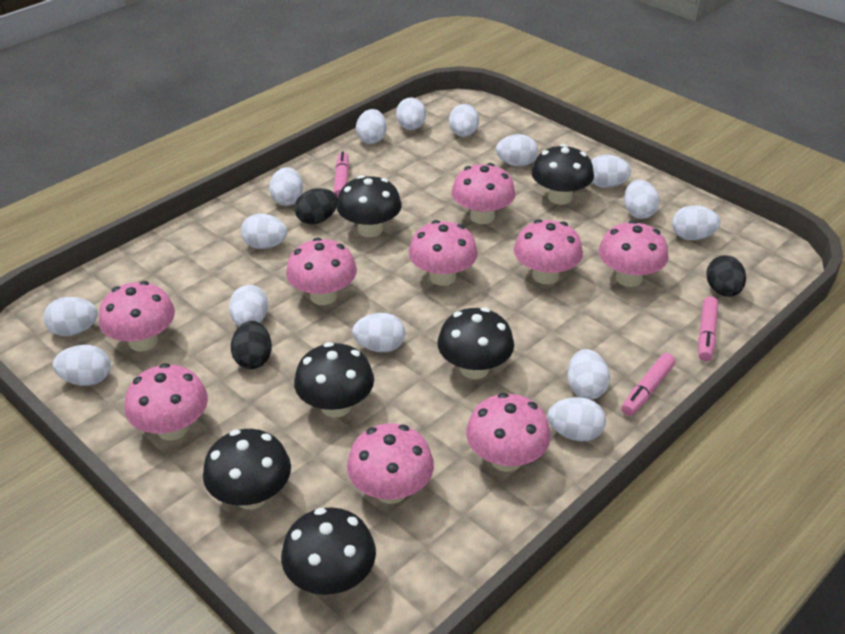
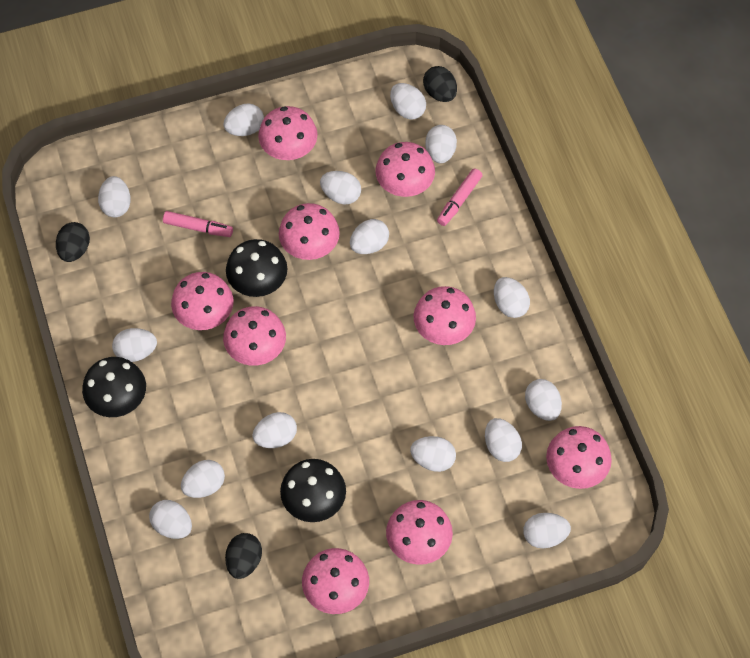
black mushroom: 6 -> 3
pink marker: 3 -> 2

